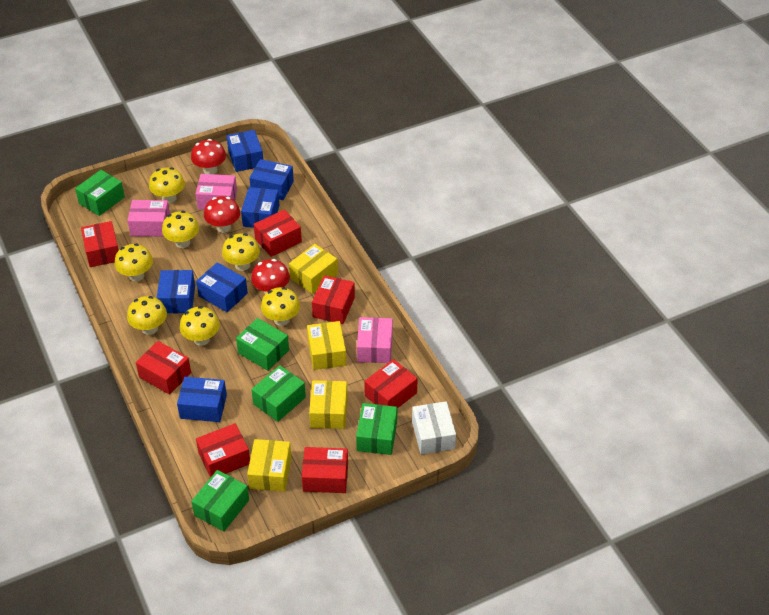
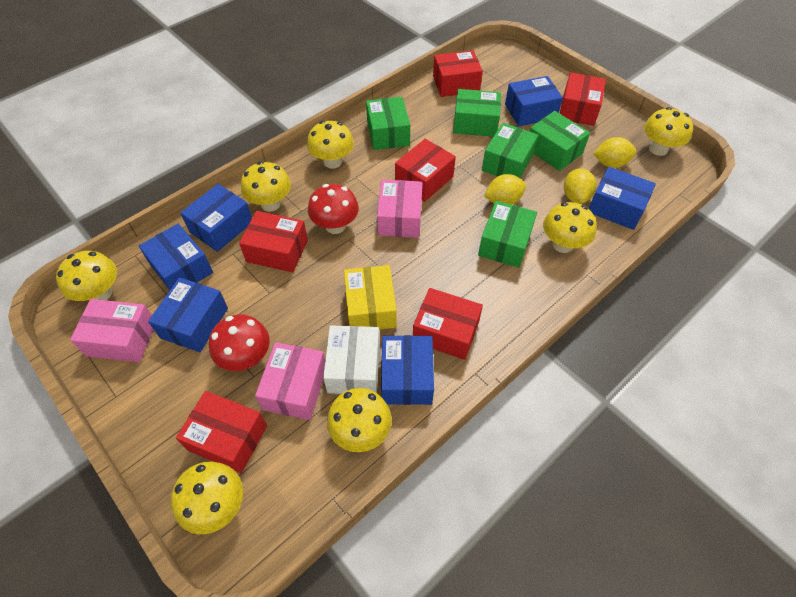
red box: 7 -> 6
red mushroom: 3 -> 2
yellow box: 4 -> 1
yellow lemon: 0 -> 3

